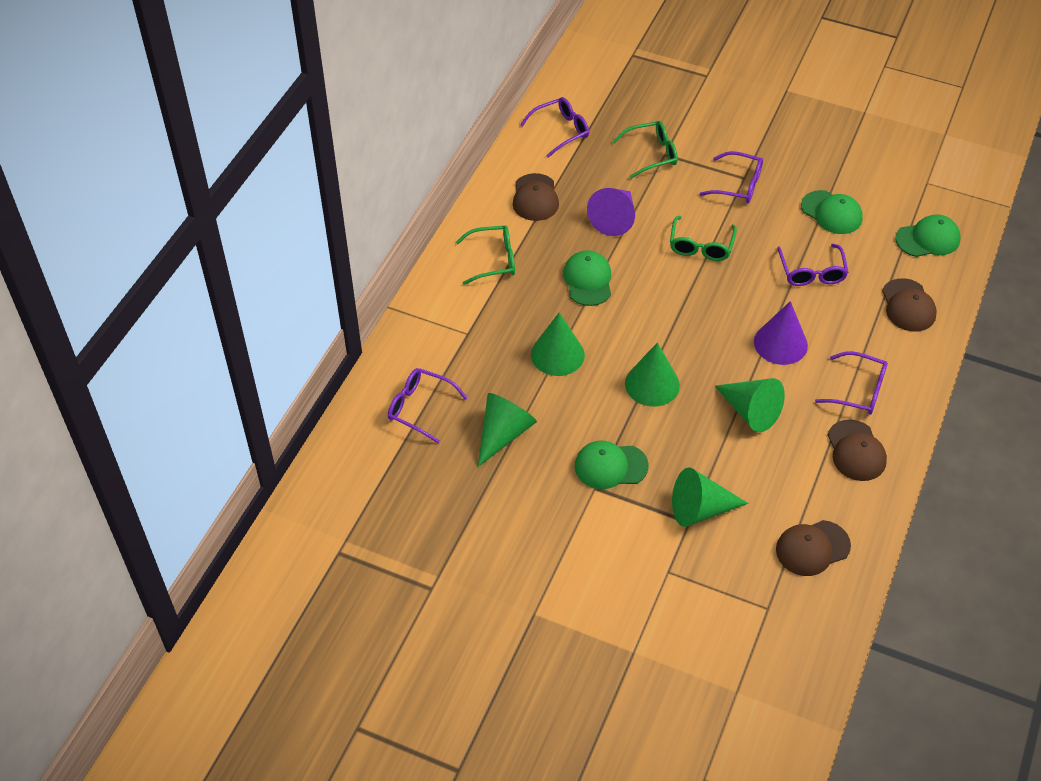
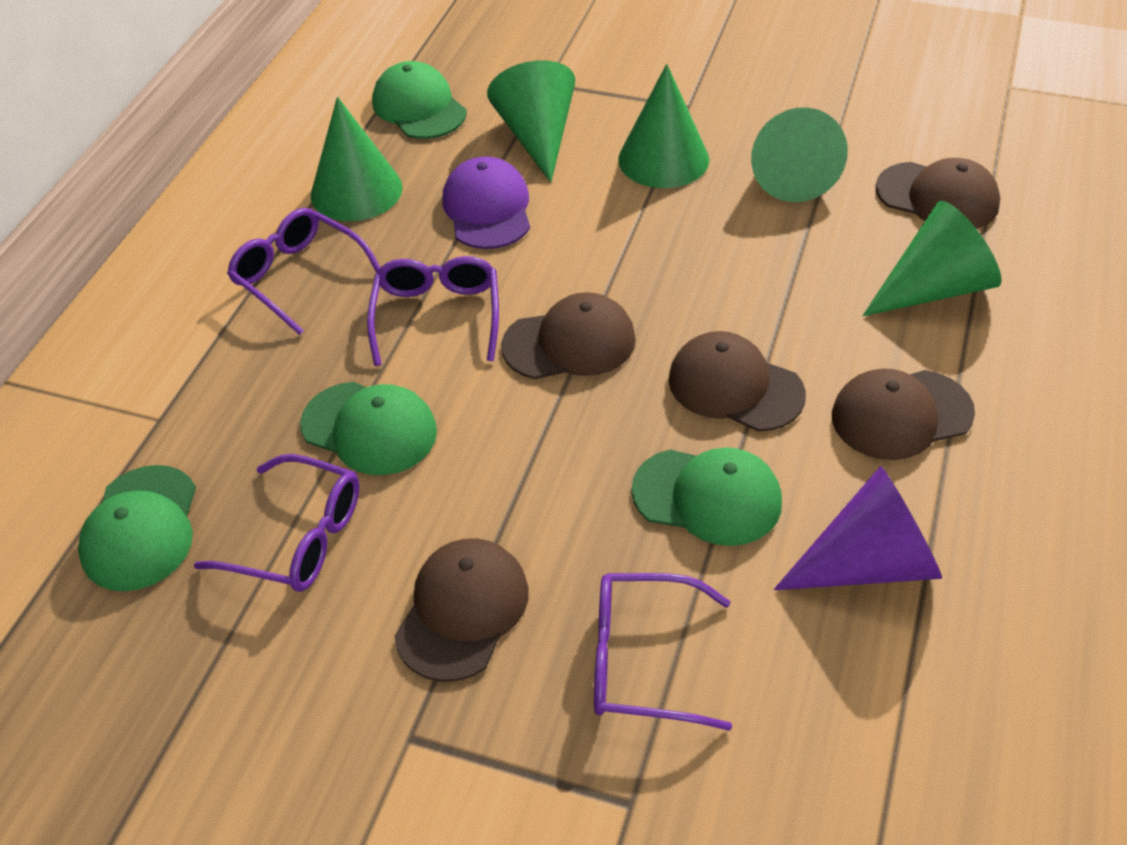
brown cap: 4 -> 5
green glasses: 3 -> 0
purple cap: 0 -> 1
purple cone: 2 -> 1
purple glasses: 5 -> 4

